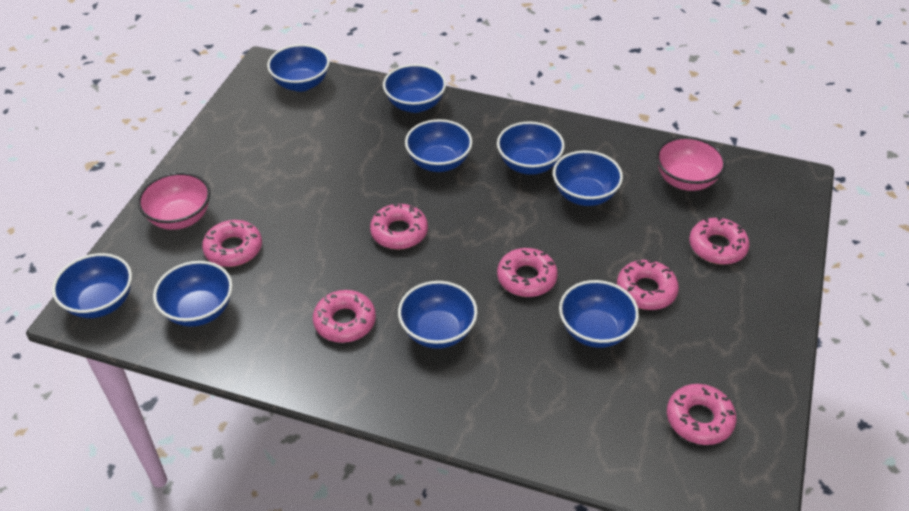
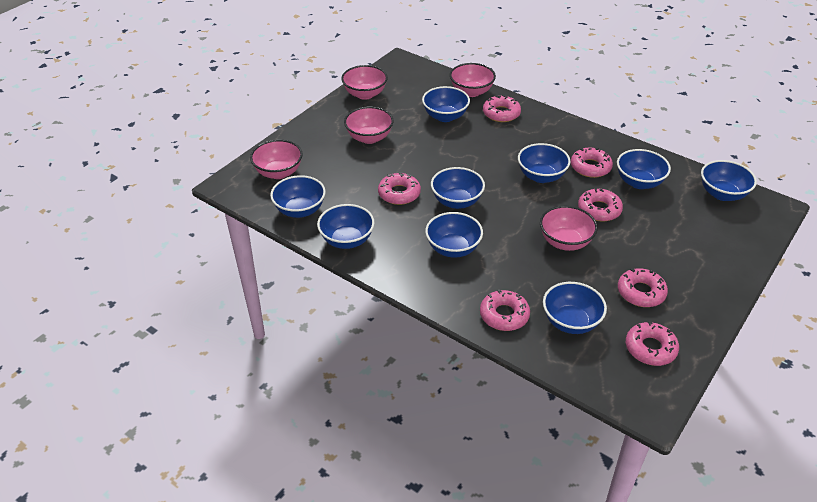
pink bowl: 2 -> 5

